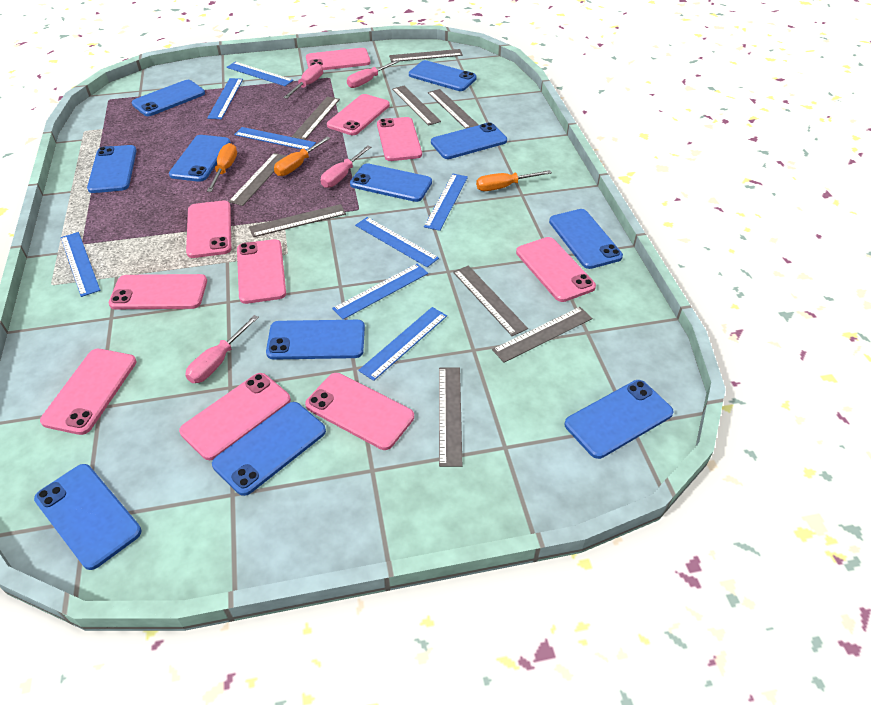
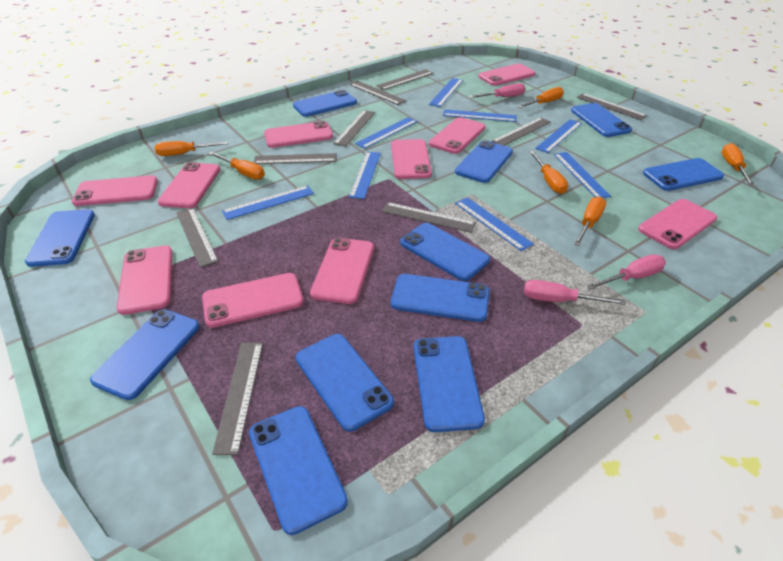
orange screwdriver: 3 -> 6
pink screwdriver: 4 -> 3

